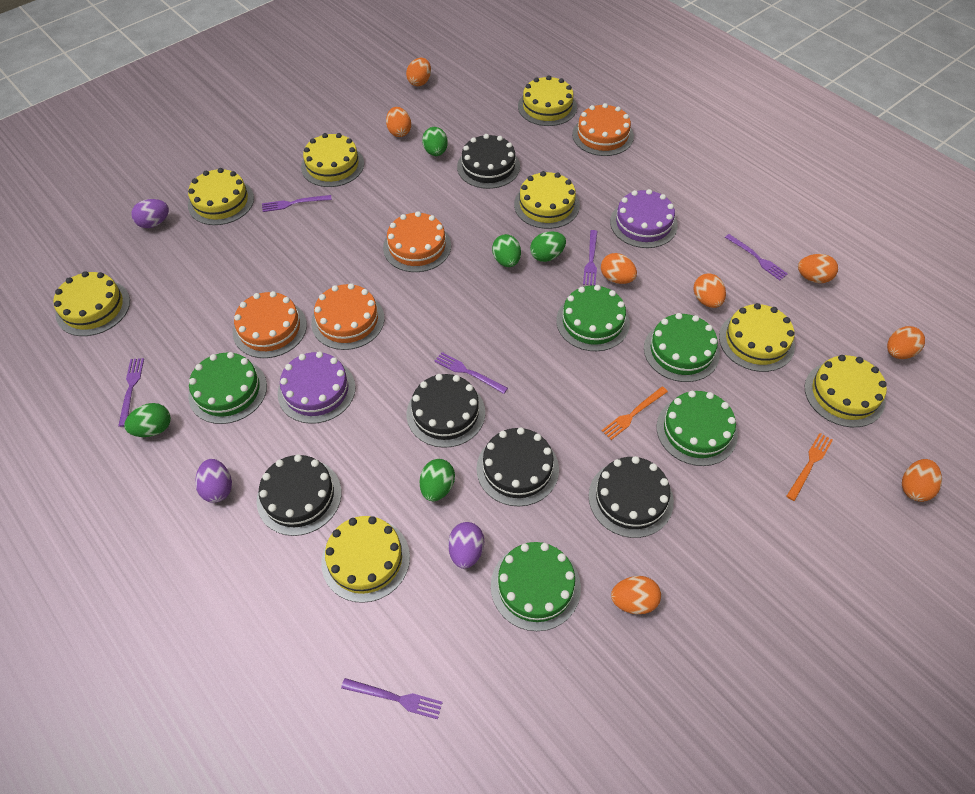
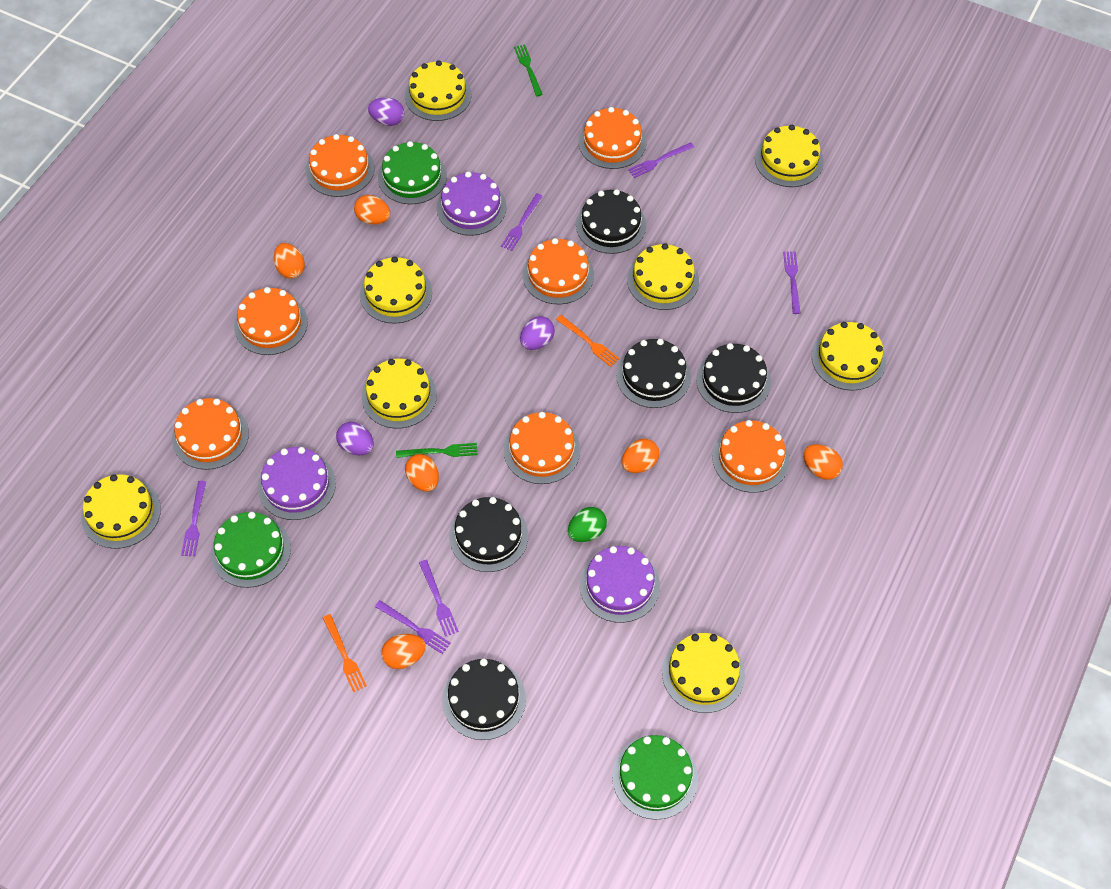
green cake: 5 -> 3
green egg: 5 -> 1
green fork: 0 -> 2
orange cake: 4 -> 7
orange egg: 8 -> 6
purple cake: 2 -> 3

